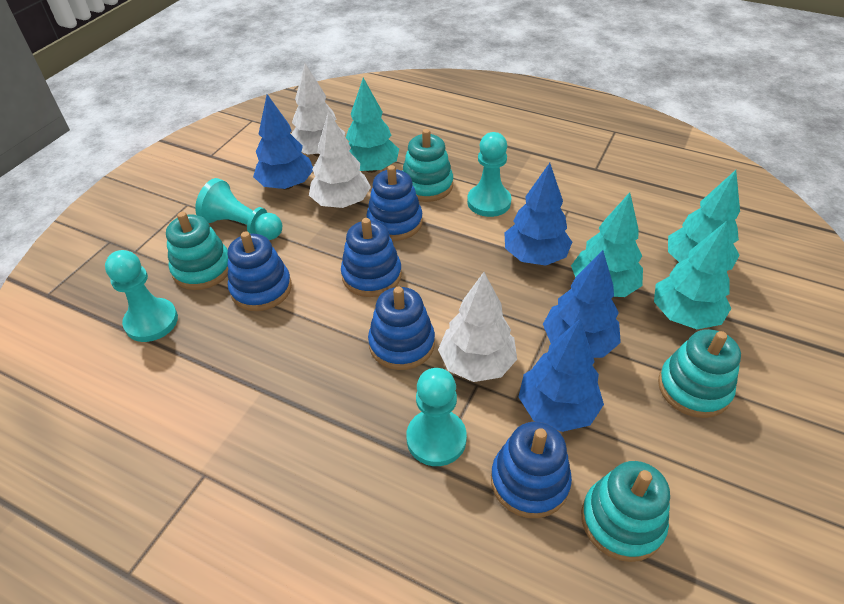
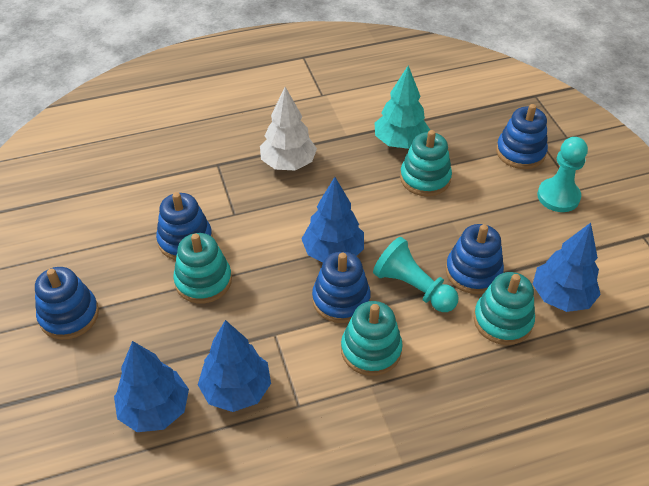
turquoise pawn: 4 -> 2
turquoise tree: 4 -> 1
white tree: 3 -> 1

